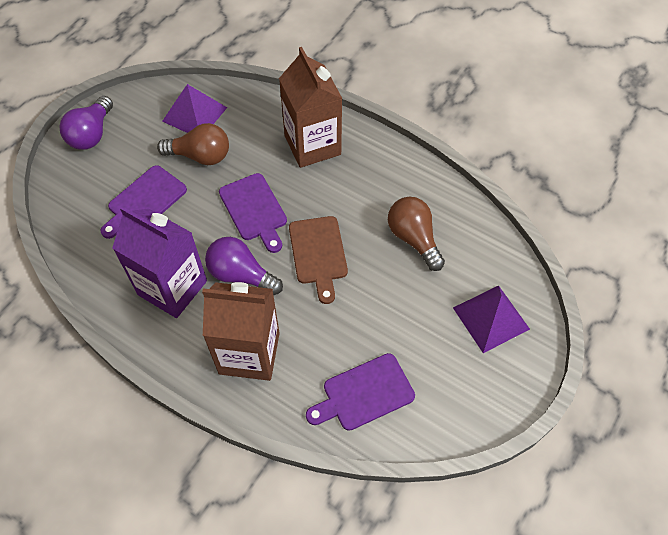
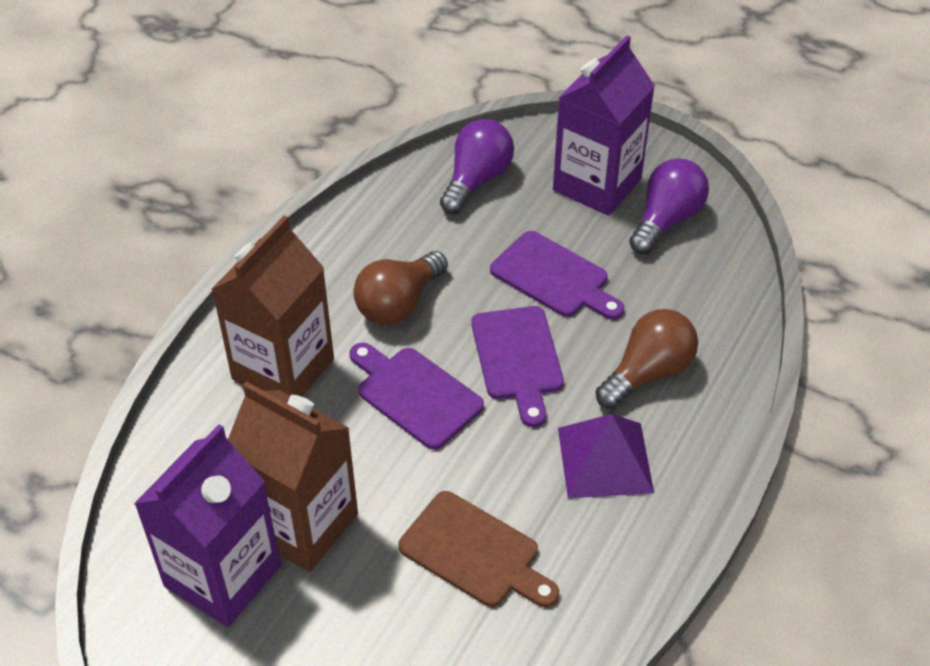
purple carton: 1 -> 2
purple pyramid: 2 -> 1

